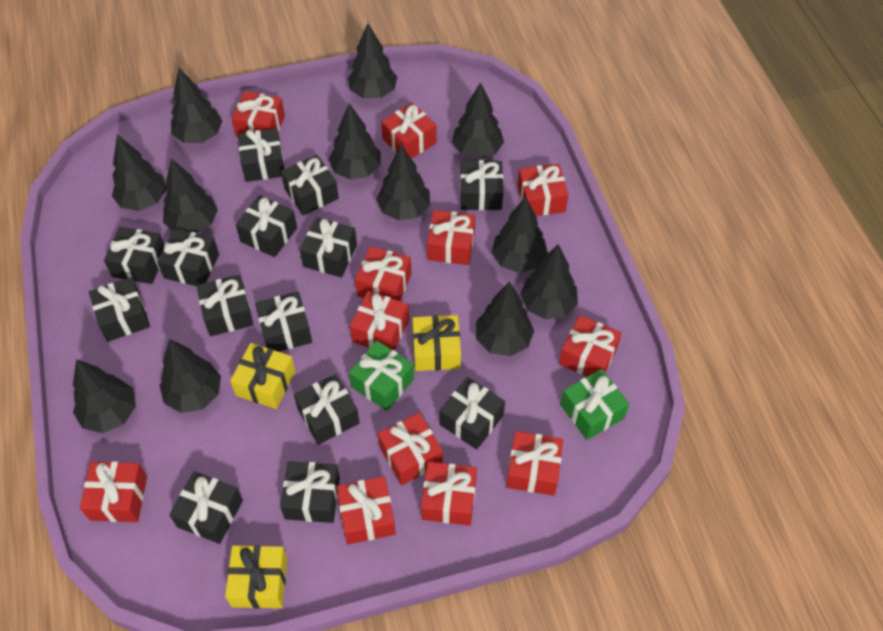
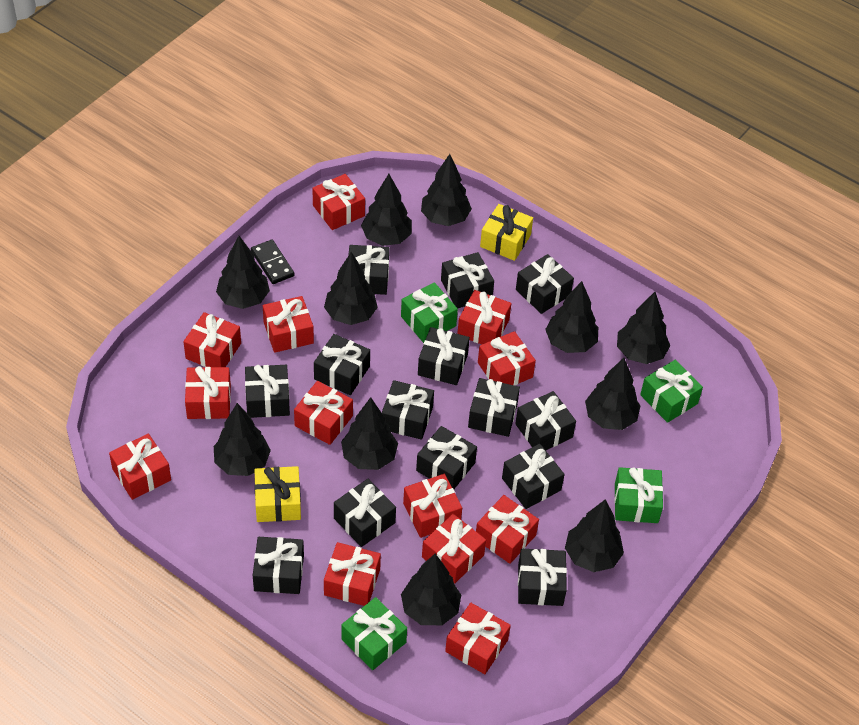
black domino: 0 -> 1
black tree: 12 -> 11
green gift: 2 -> 4
red gift: 12 -> 13
yellow gift: 3 -> 2

